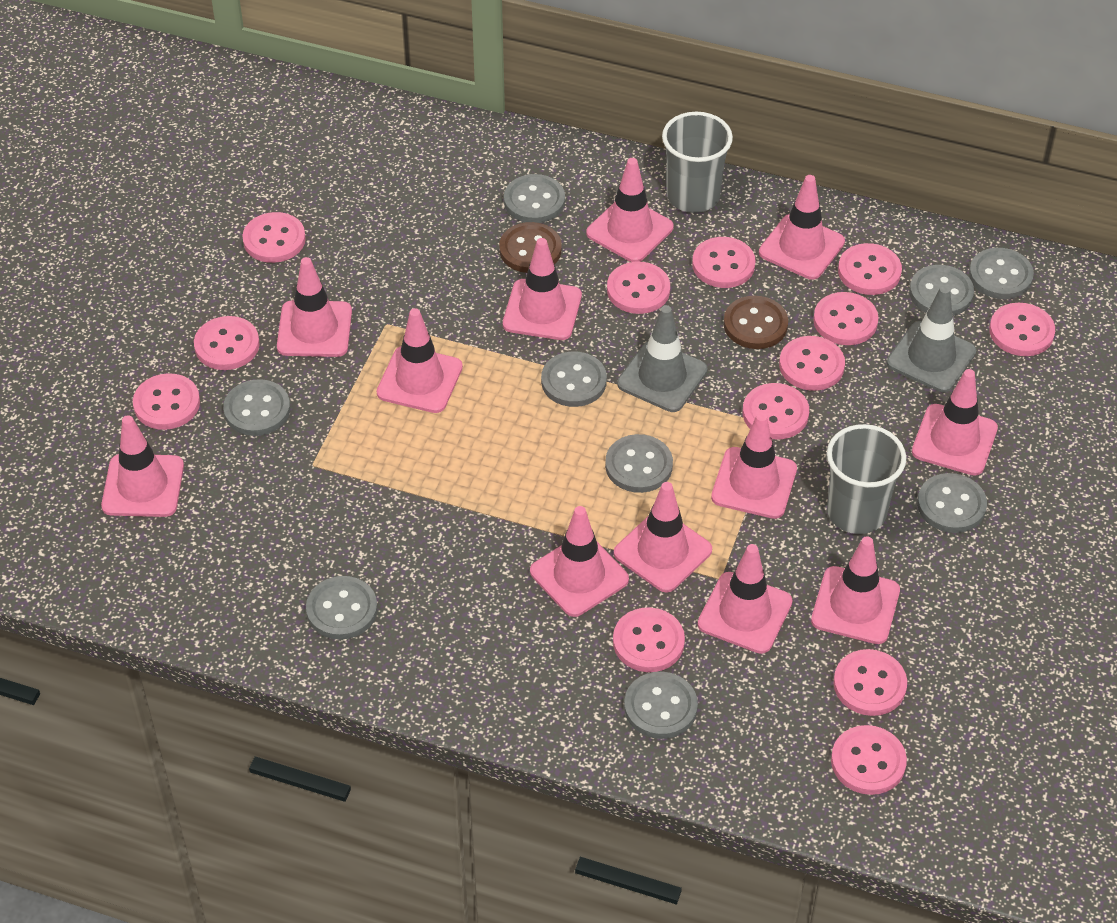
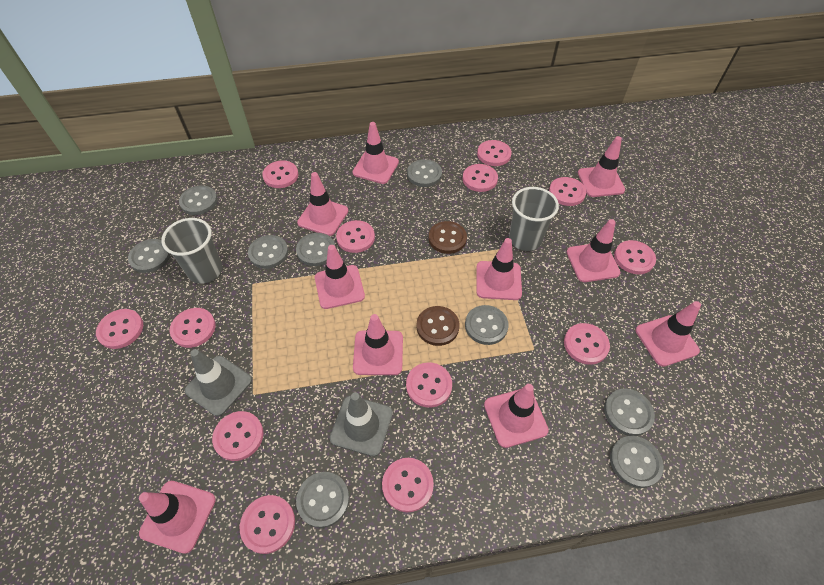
pink traffic cone: 12 -> 10

